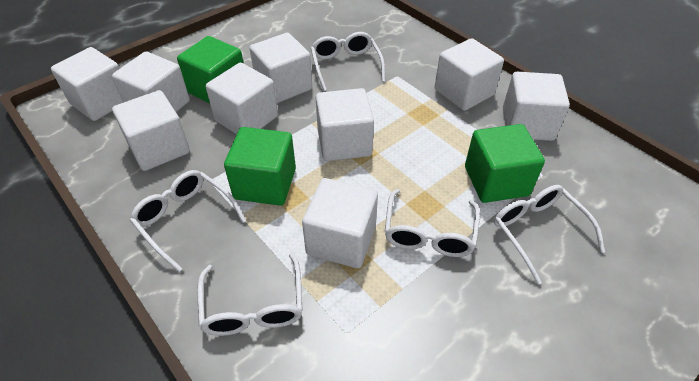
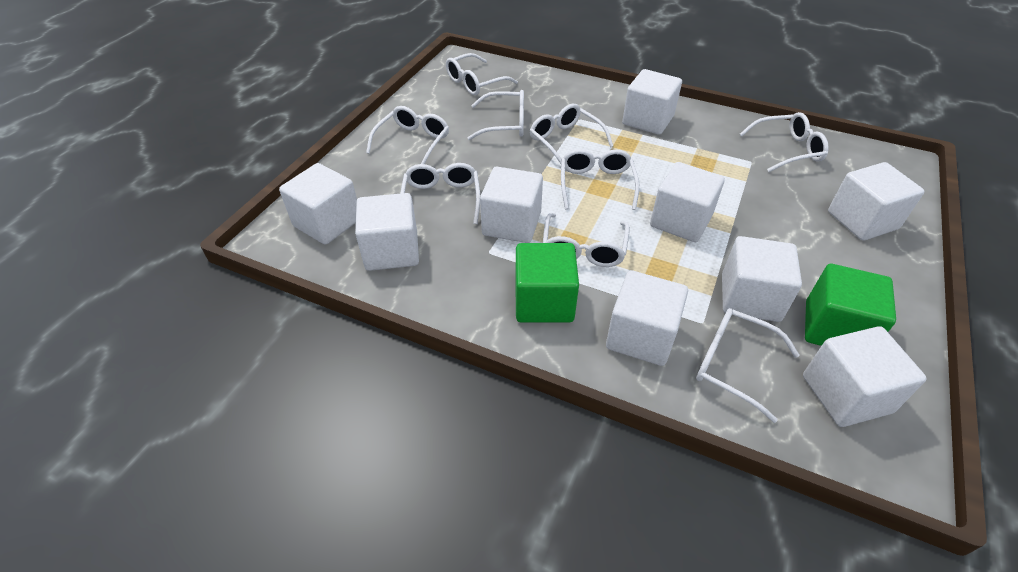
green cube: 3 -> 2
white glasses: 5 -> 9

